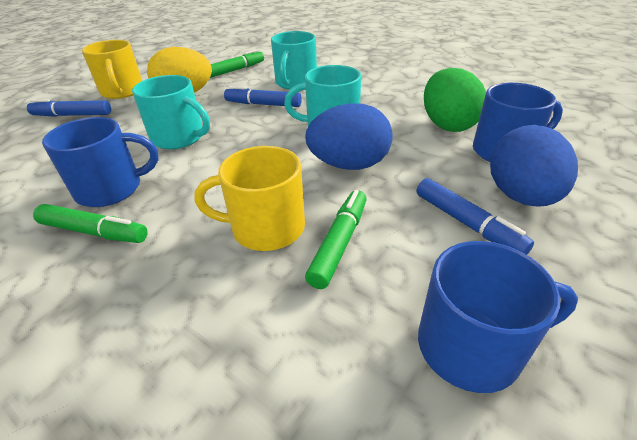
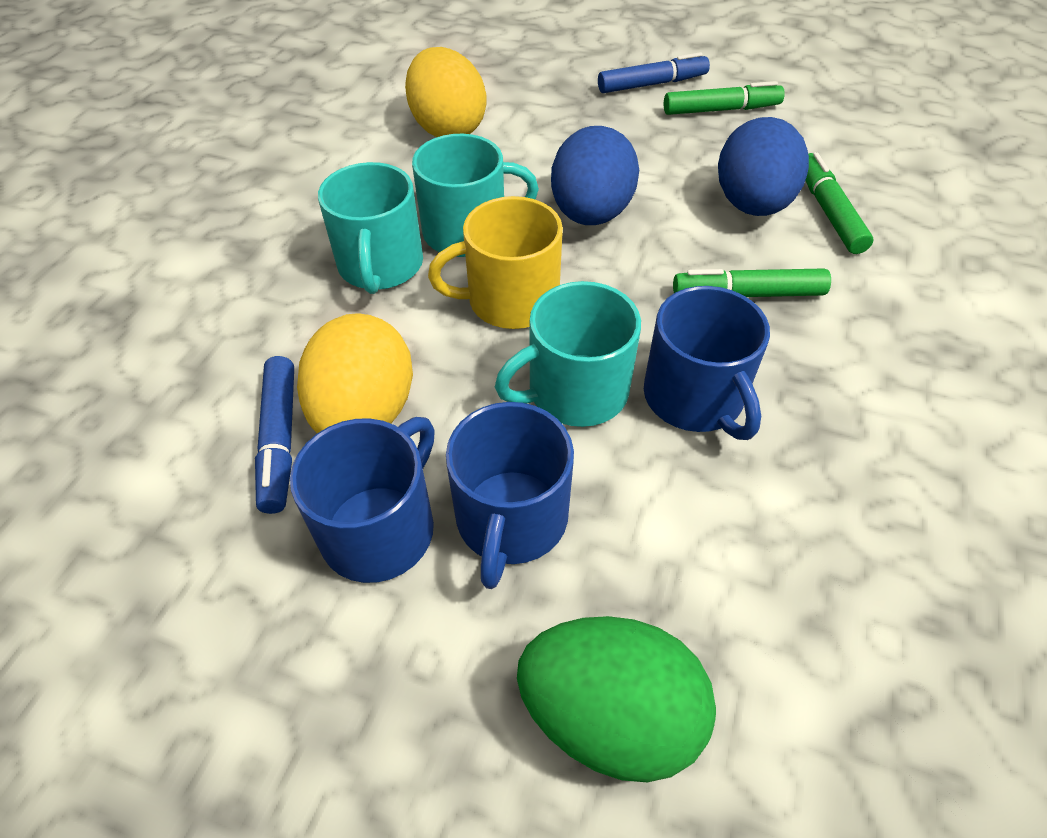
blue marker: 3 -> 2
yellow egg: 1 -> 2
yellow mug: 2 -> 1

